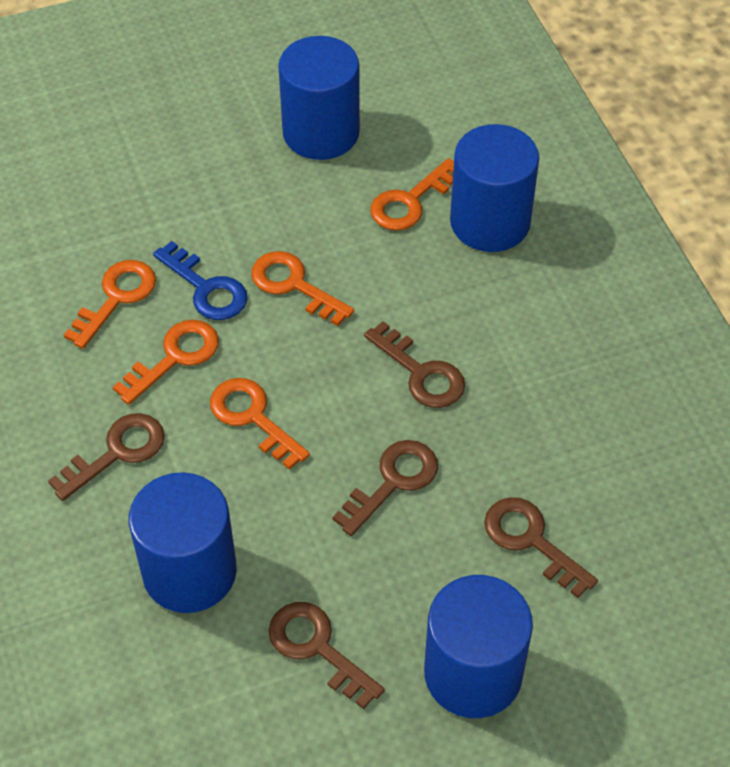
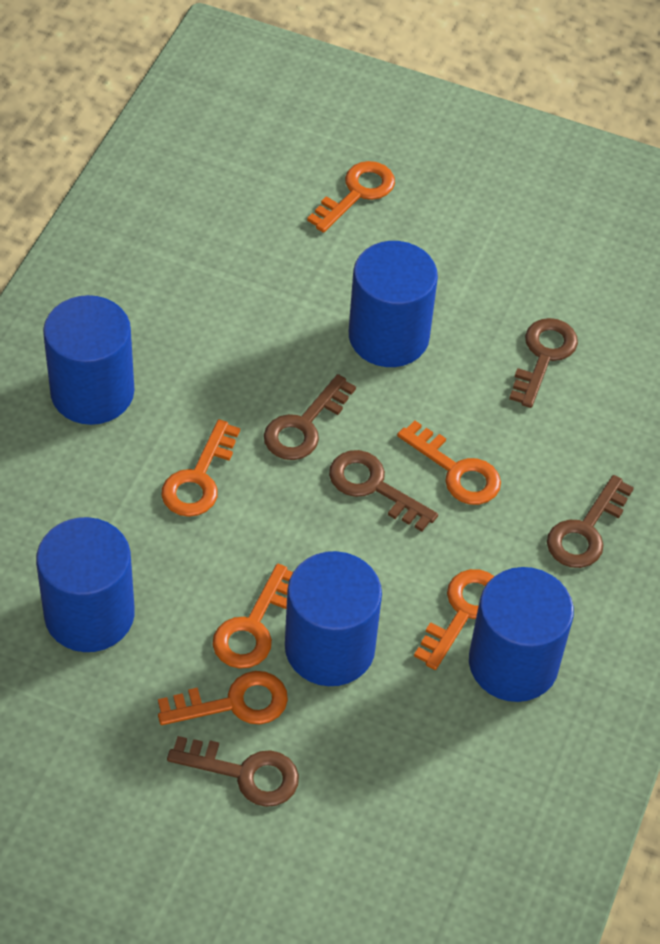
blue cylinder: 4 -> 5
blue key: 1 -> 0
orange key: 5 -> 6

